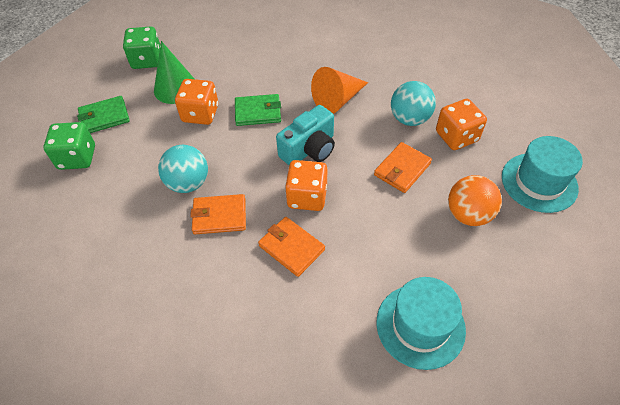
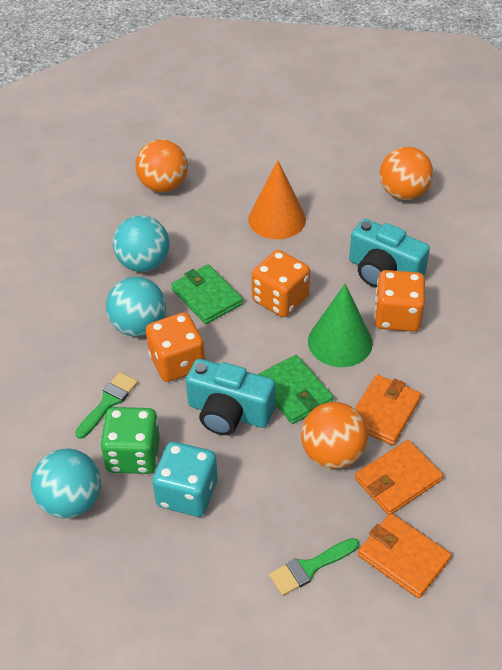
green brush: 0 -> 2
green dice: 2 -> 1
orange ball: 1 -> 3
turquoise ball: 2 -> 3
turquoise camera: 1 -> 2
turquoise dice: 0 -> 1
turquoise hat: 2 -> 0

